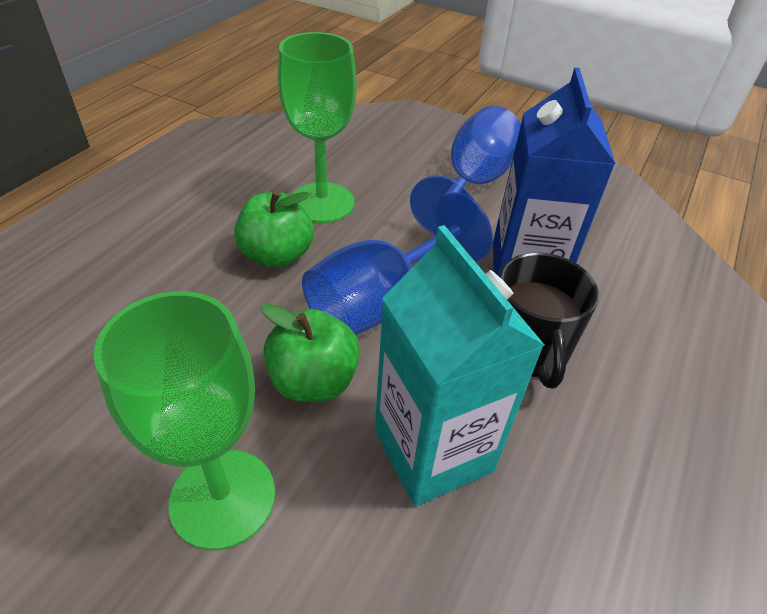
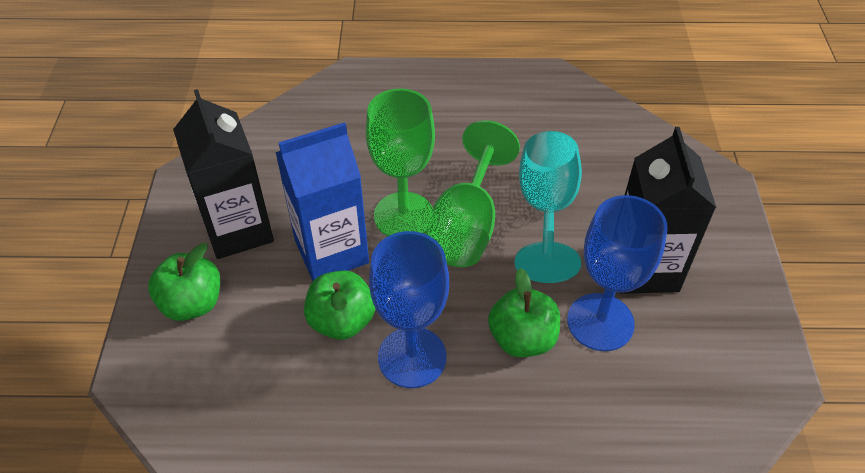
black carton: 0 -> 2
black mug: 1 -> 0
green apple: 2 -> 3
turquoise carton: 1 -> 0
turquoise goblet: 0 -> 1

